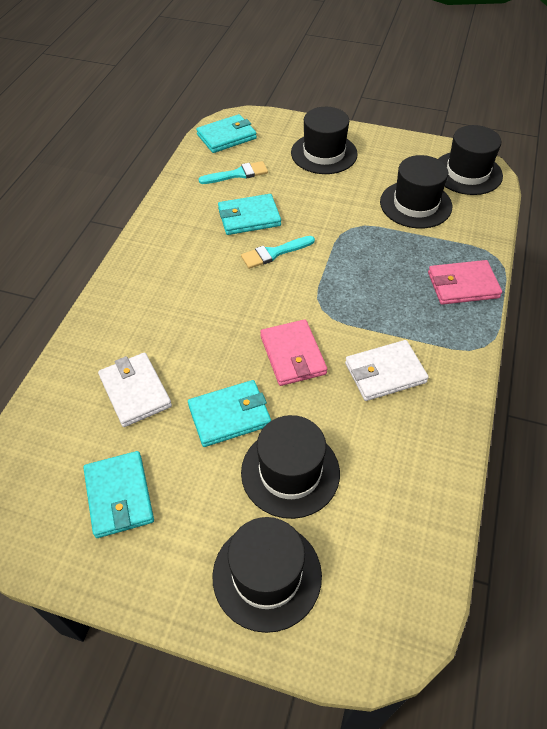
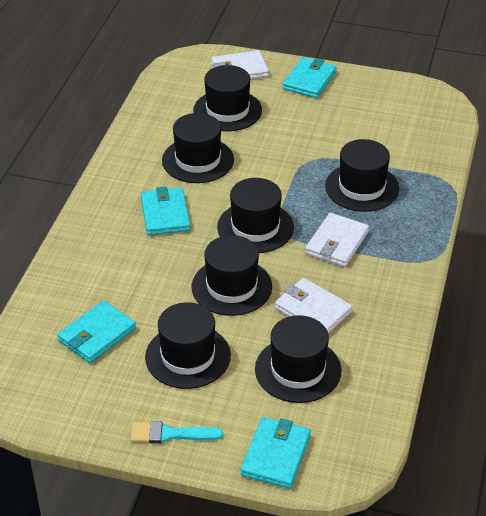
black hat: 5 -> 7
pink wallet: 2 -> 0
turquoise brush: 2 -> 1
white wallet: 2 -> 3

